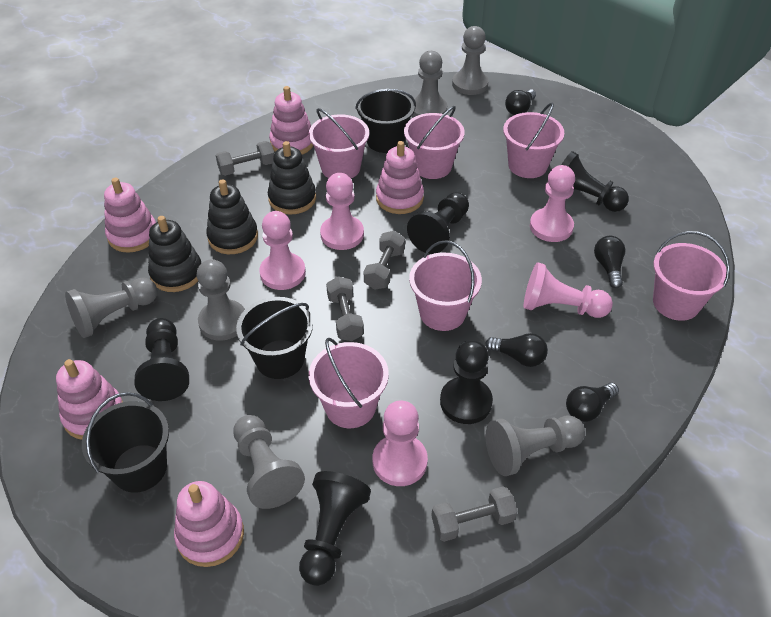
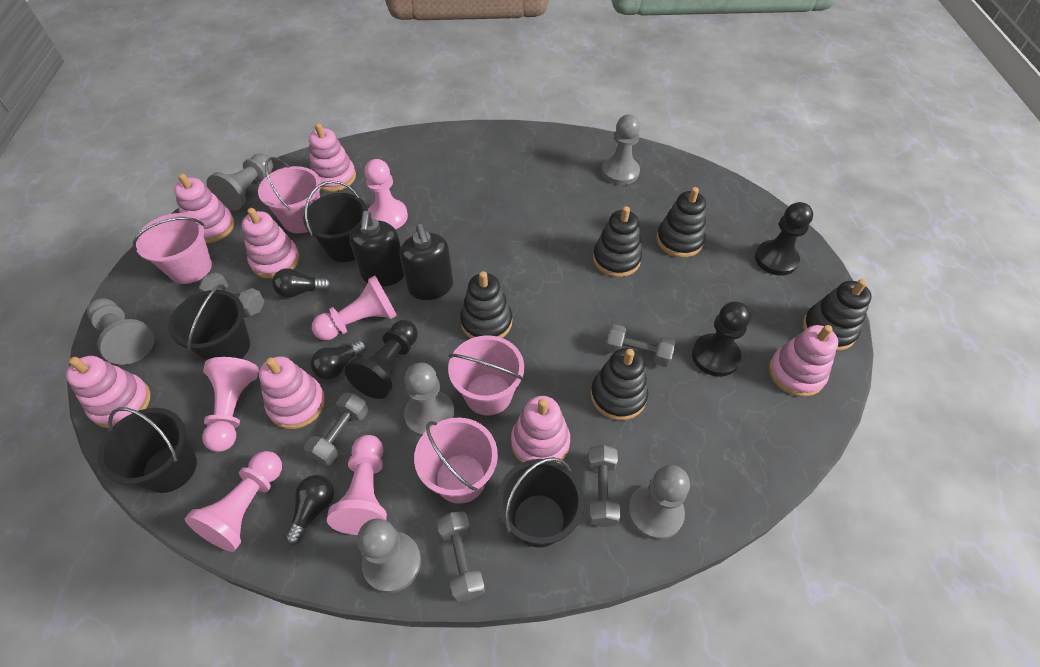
black bucket: 3 -> 4
black light bulb: 4 -> 3
black pawn: 5 -> 3
black soap dispenser: 0 -> 2
black stacking toy: 3 -> 5
grey dumbbell: 4 -> 5
pink bucket: 6 -> 4
pink stacking toy: 5 -> 7

